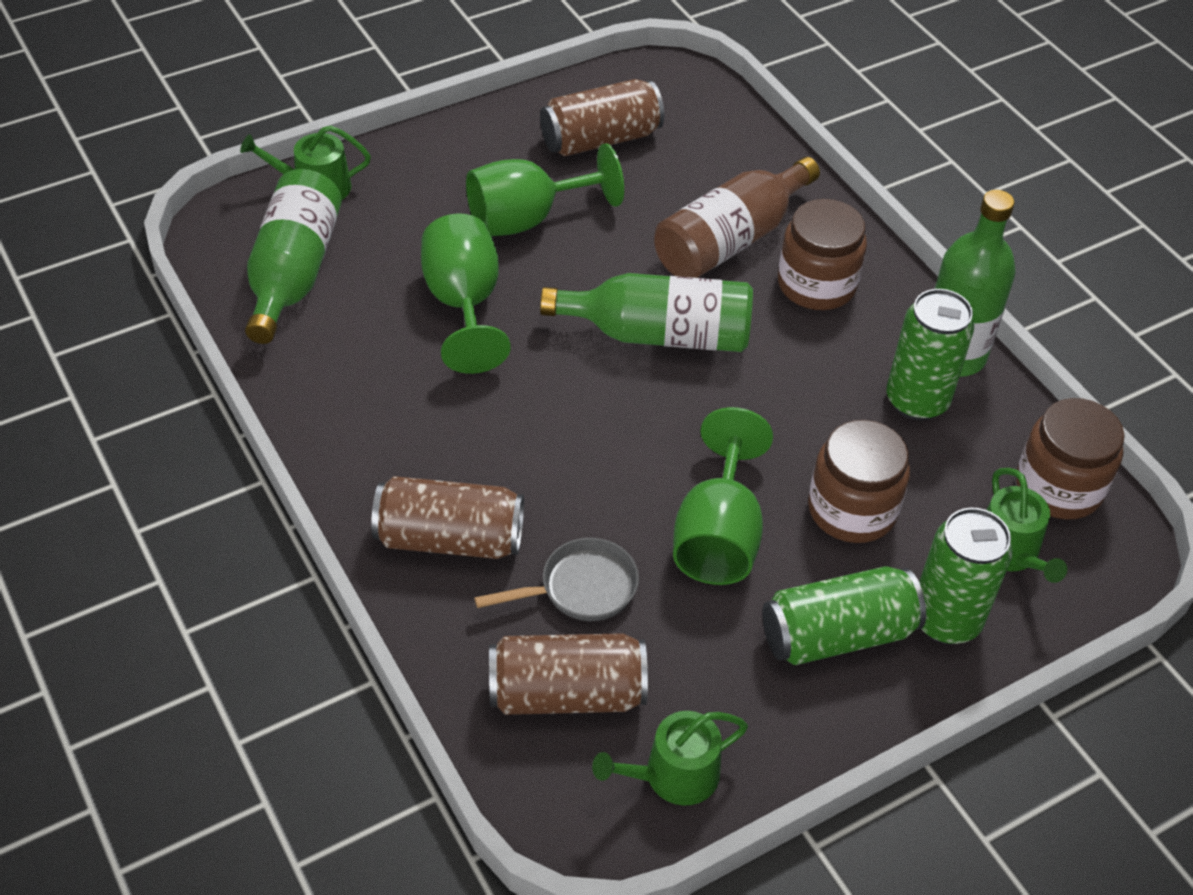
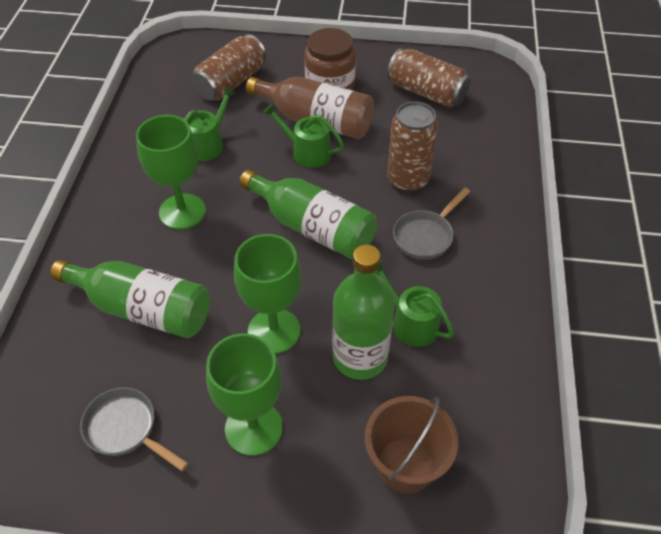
brown bucket: 0 -> 1
brown jar: 3 -> 1
green can: 3 -> 0
grey pan: 1 -> 2

